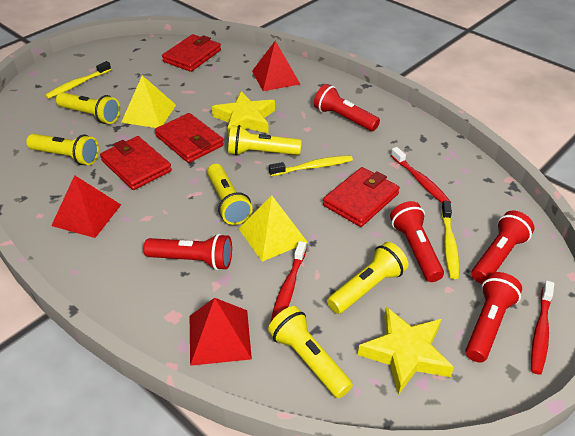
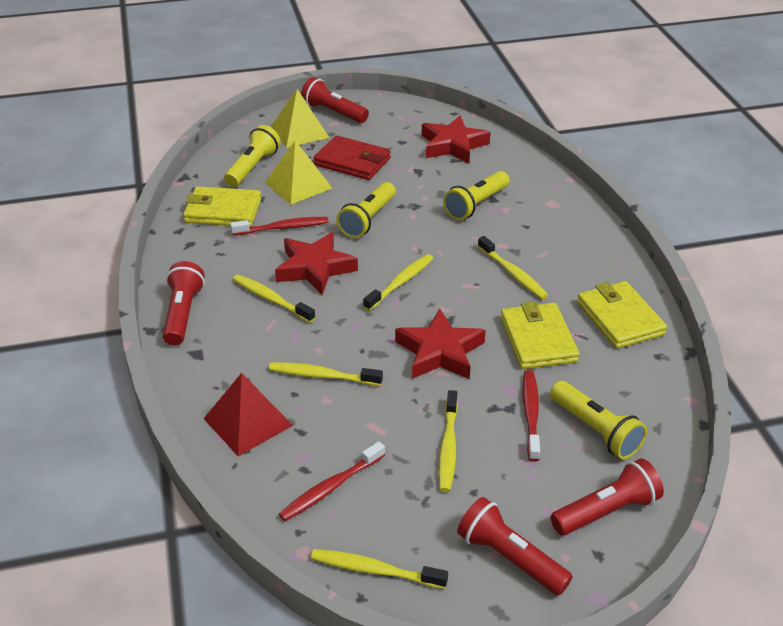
red flashlight: 5 -> 4
red pyramid: 3 -> 1
red star: 0 -> 3
red wallet: 4 -> 1
yellow flashlight: 6 -> 4
yellow star: 2 -> 0
yellow toothbrush: 3 -> 6
yellow wallet: 0 -> 3

